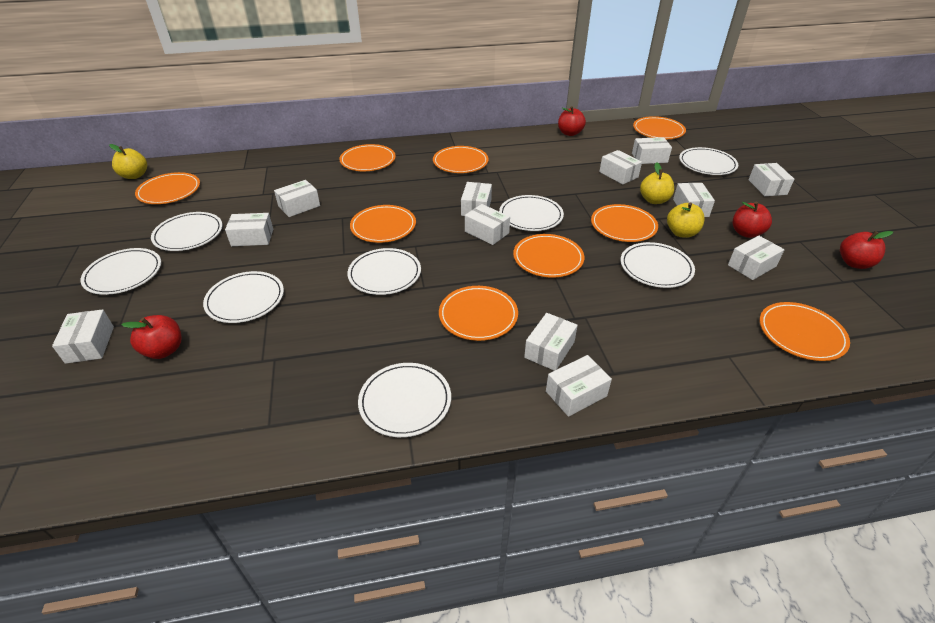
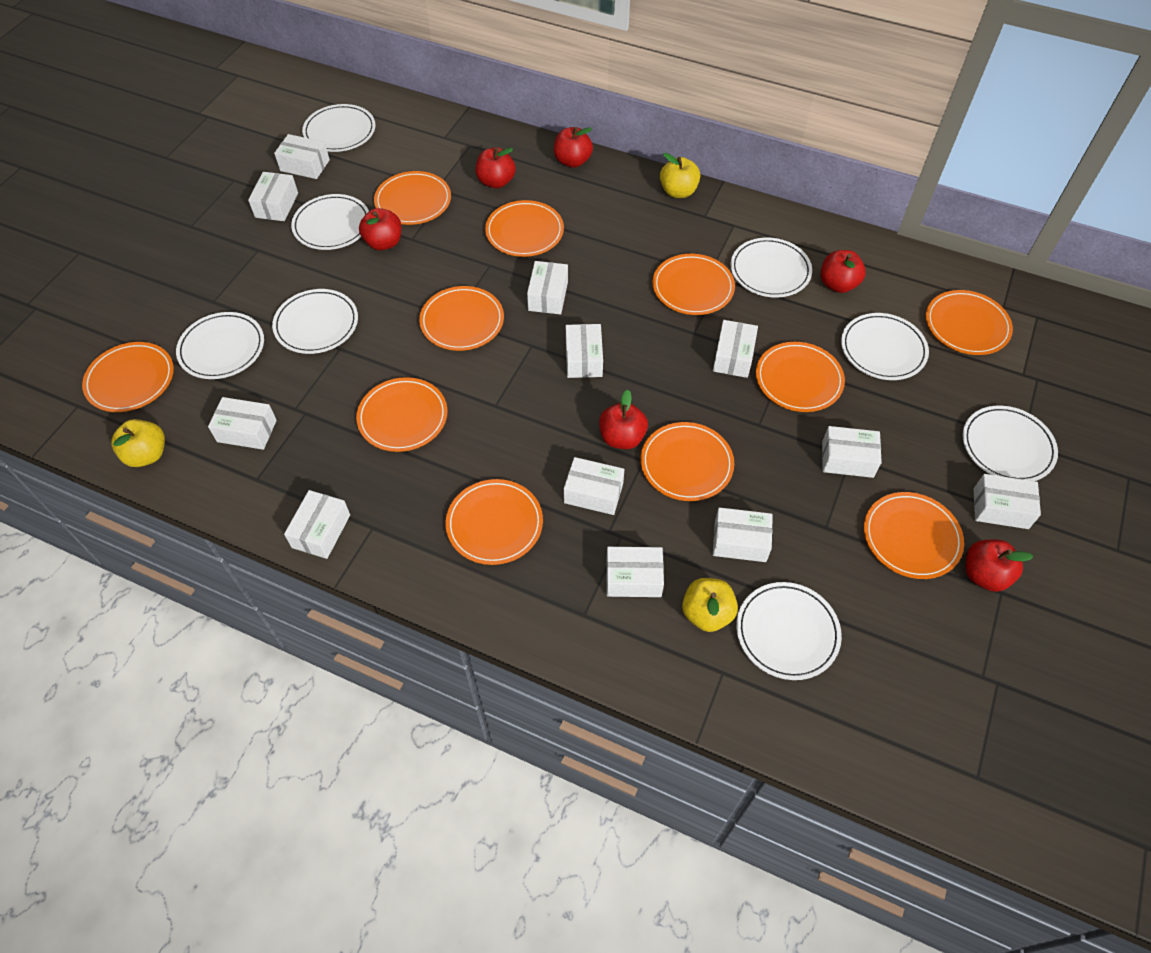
orange plate: 9 -> 11
red apple: 4 -> 6

